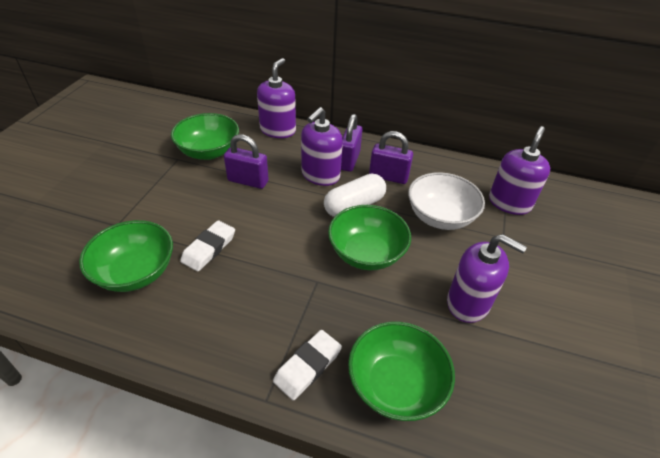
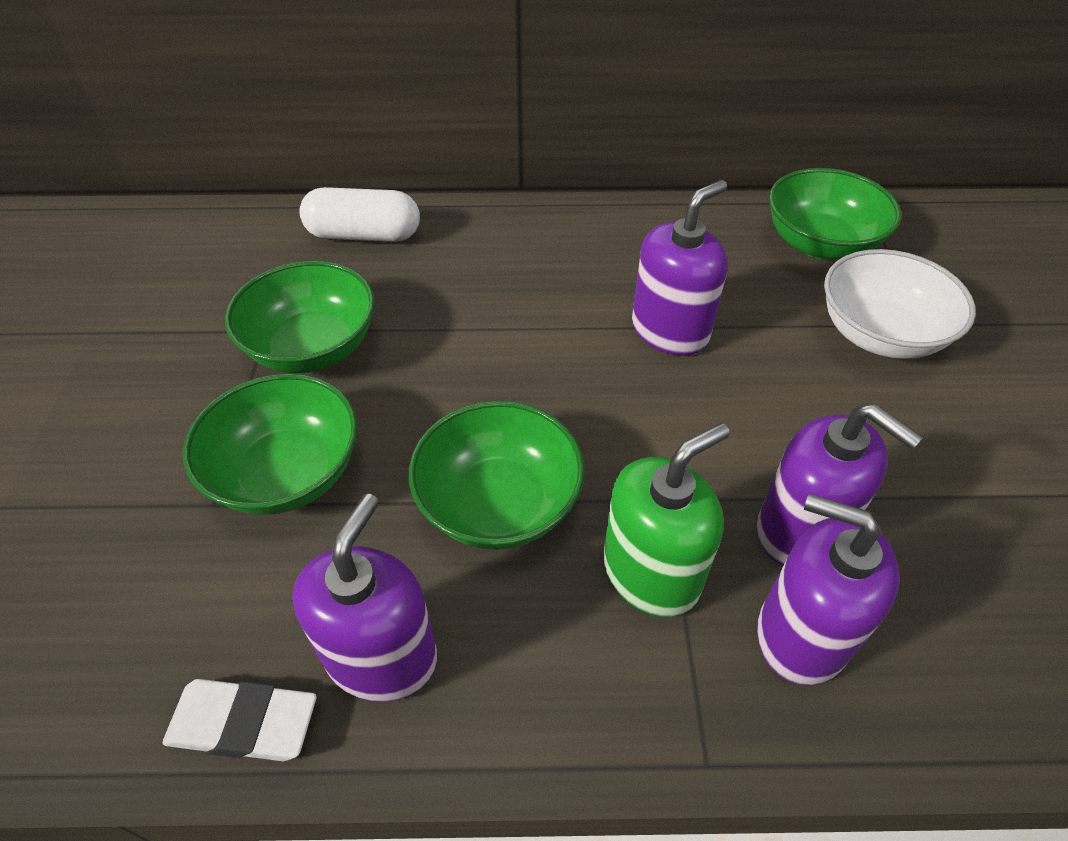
green soap dispenser: 0 -> 1
purple padlock: 3 -> 0
white eraser: 2 -> 1

